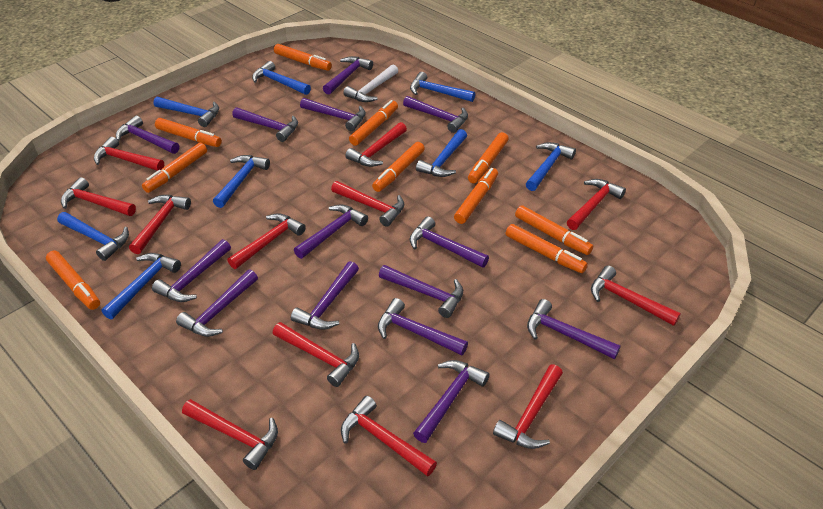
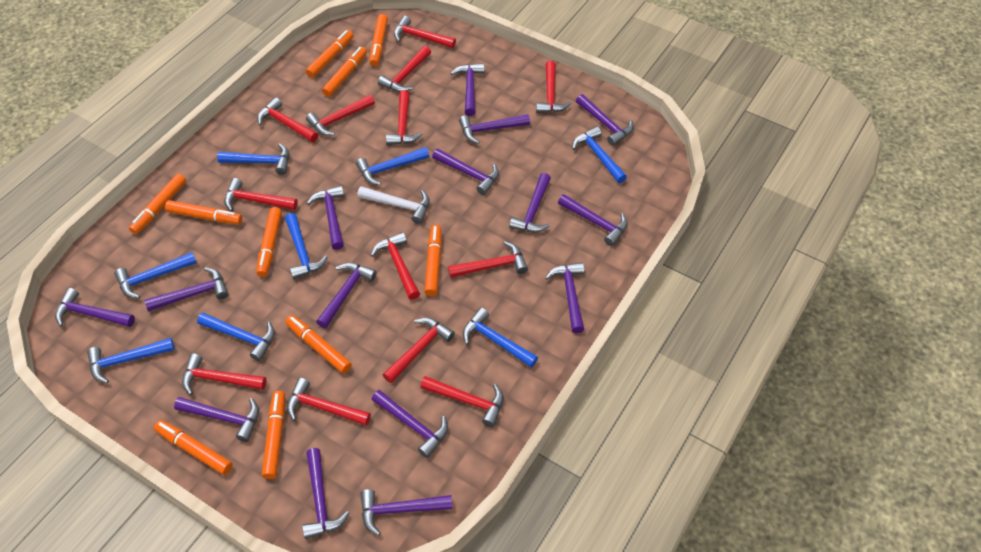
purple hammer: 14 -> 15
red hammer: 12 -> 13

